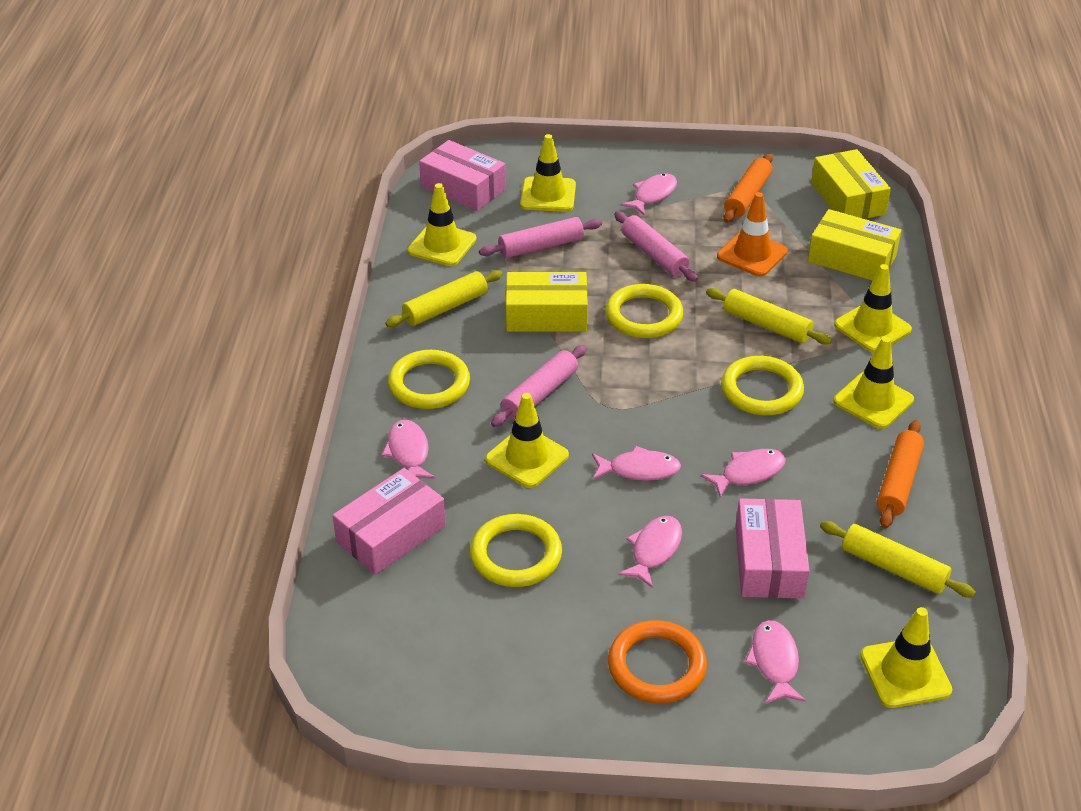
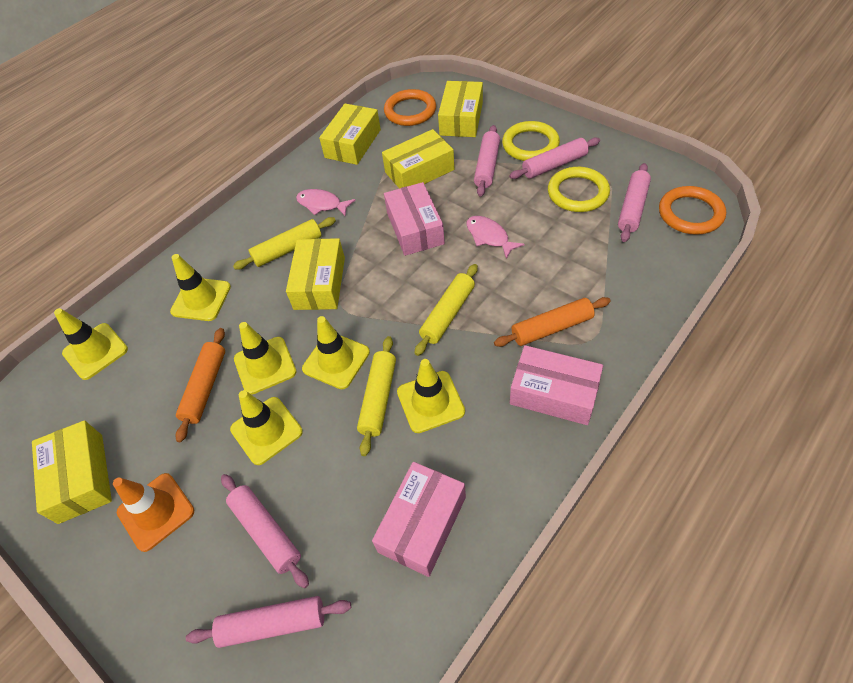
orange ring: 1 -> 2
pink fish: 6 -> 2
pink rolling pin: 3 -> 5
yellow box: 3 -> 5
yellow ring: 4 -> 2

